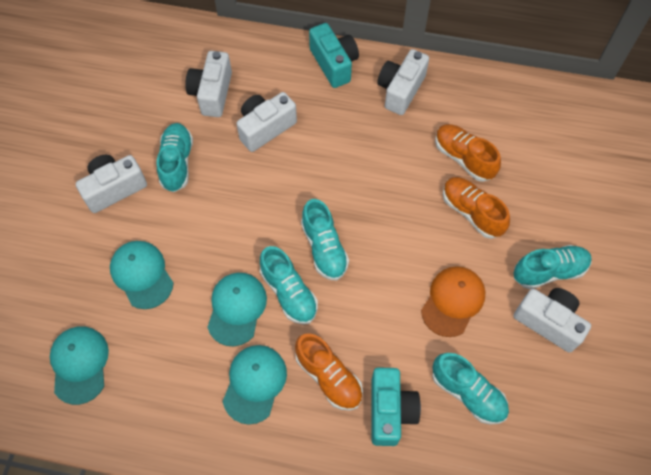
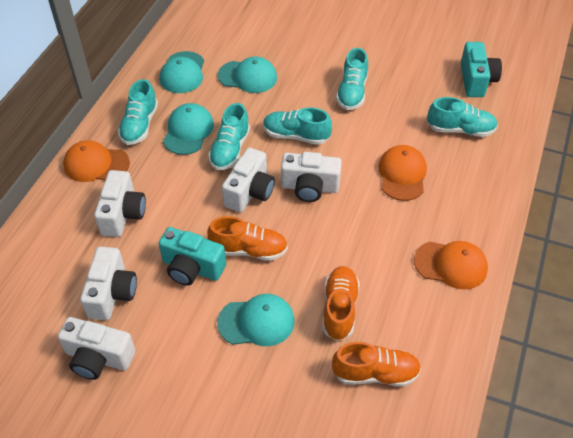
orange cap: 1 -> 3

